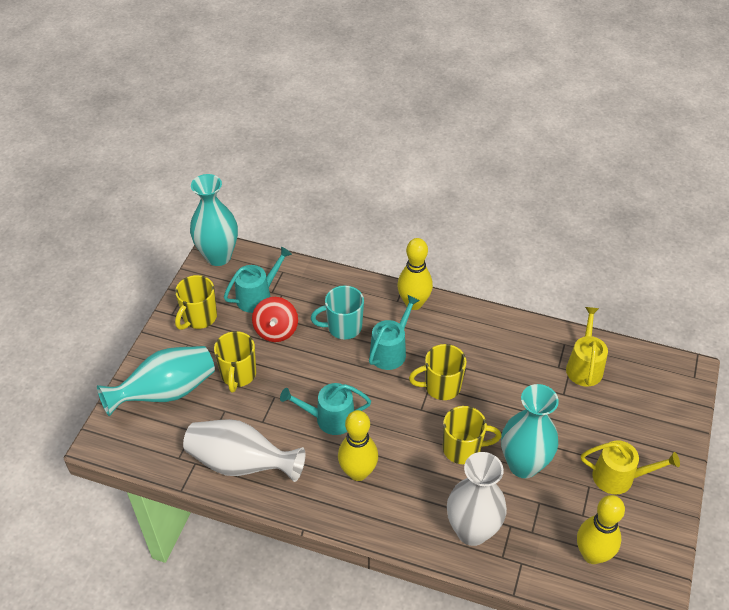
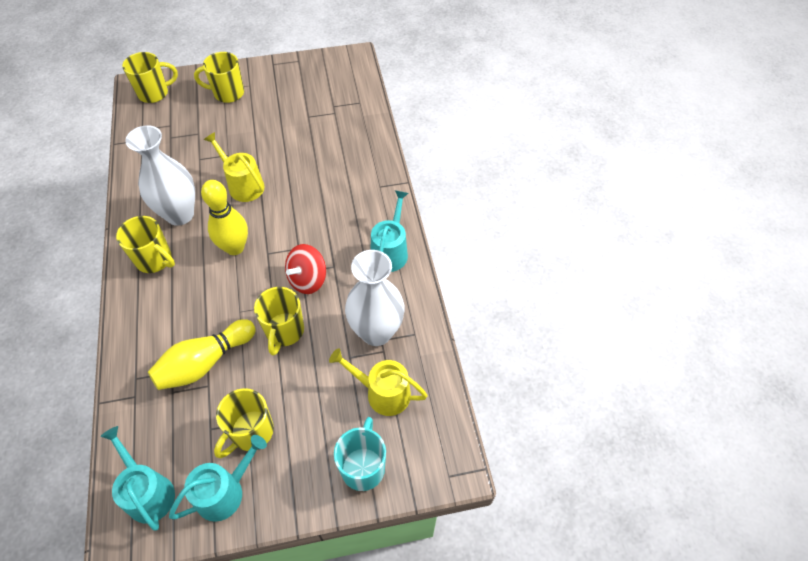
turquoise vase: 3 -> 0
yellow bowling pin: 3 -> 2
yellow mug: 4 -> 5

